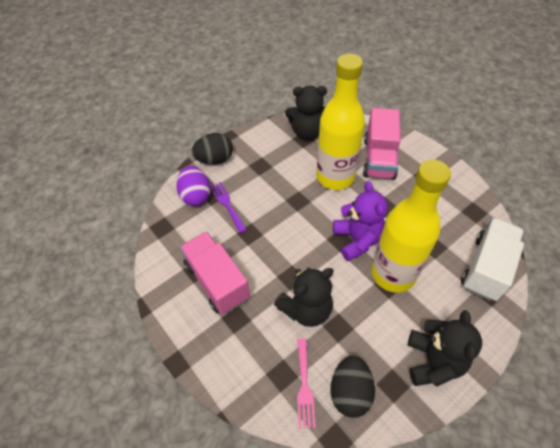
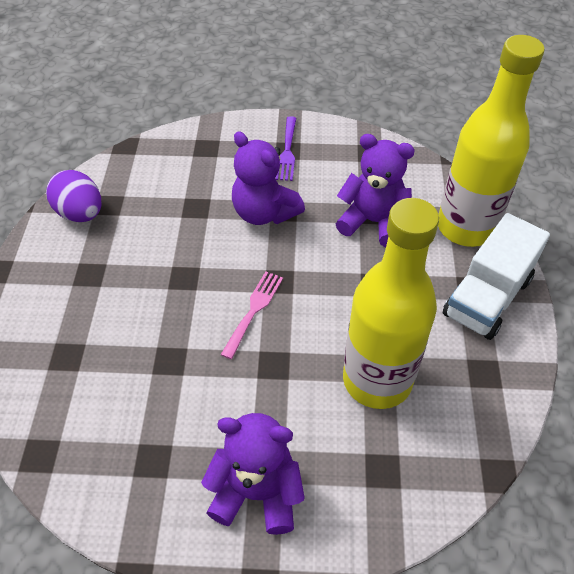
black egg: 2 -> 0
black teddy bear: 3 -> 0
pink truck: 2 -> 0
purple teddy bear: 1 -> 3

